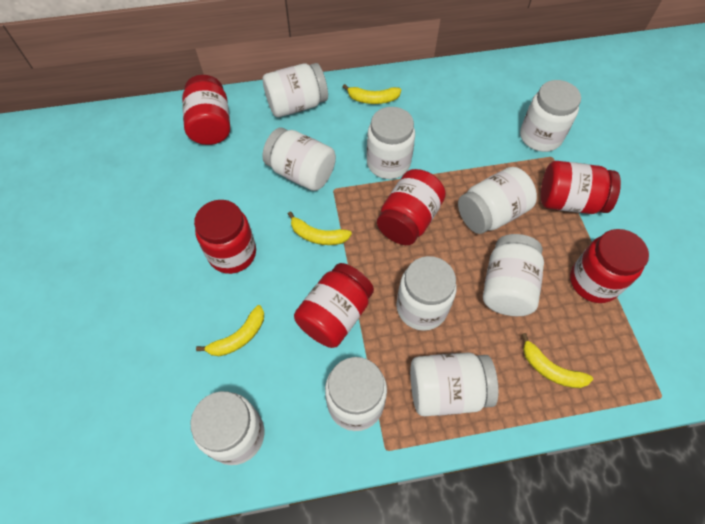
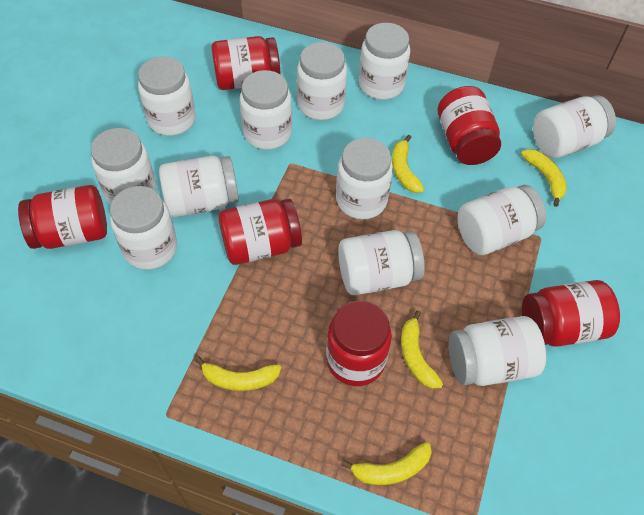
white jar: 10 -> 12
yellow banana: 4 -> 5

